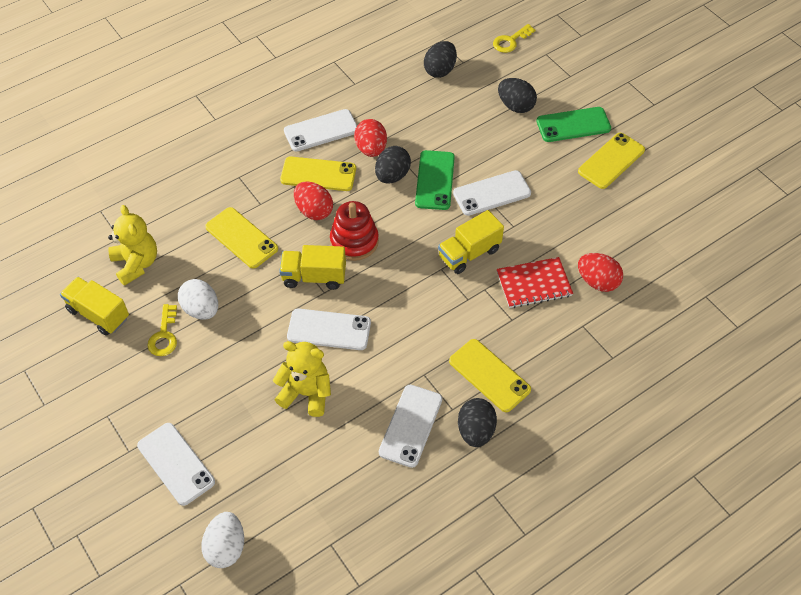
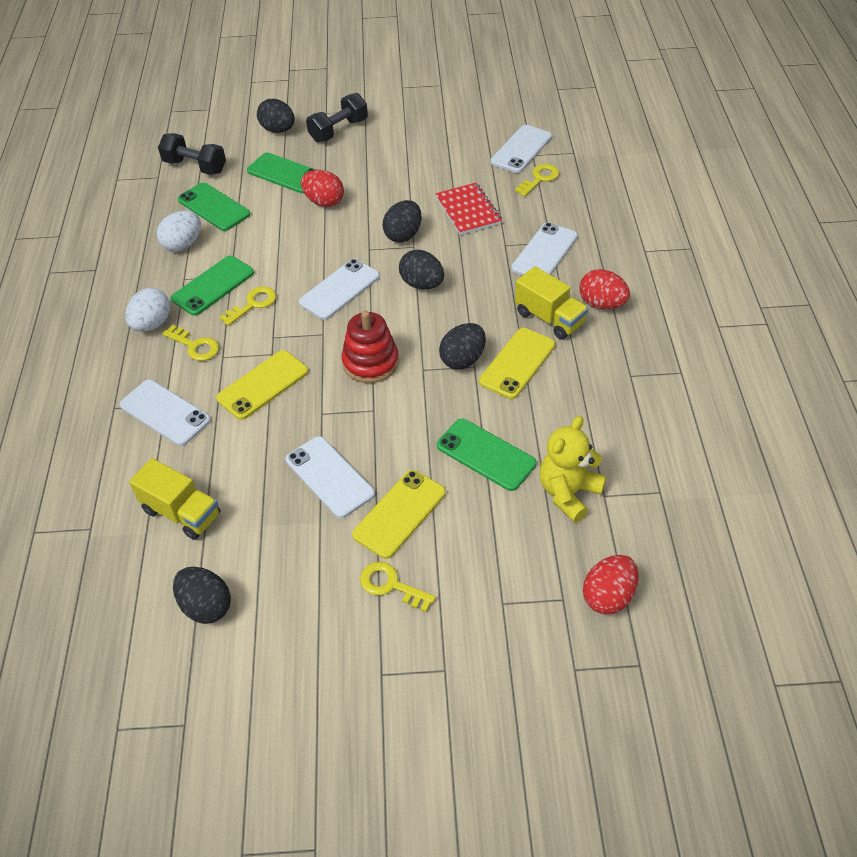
black dumbbell: 0 -> 2
black egg: 4 -> 5
green phone: 2 -> 4
yellow key: 2 -> 4
yellow phone: 4 -> 3
yellow teddy bear: 2 -> 1
yellow truck: 3 -> 2

